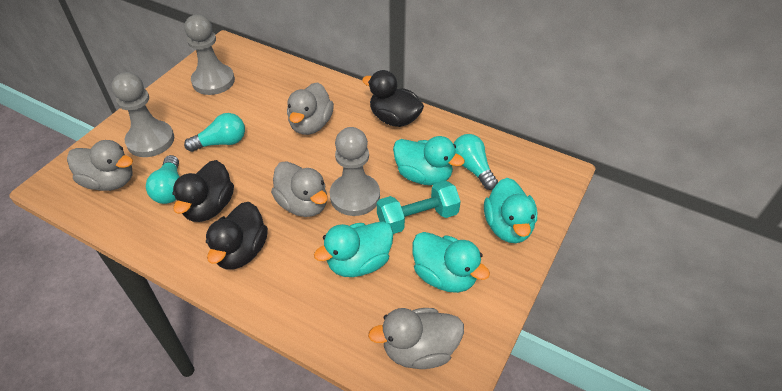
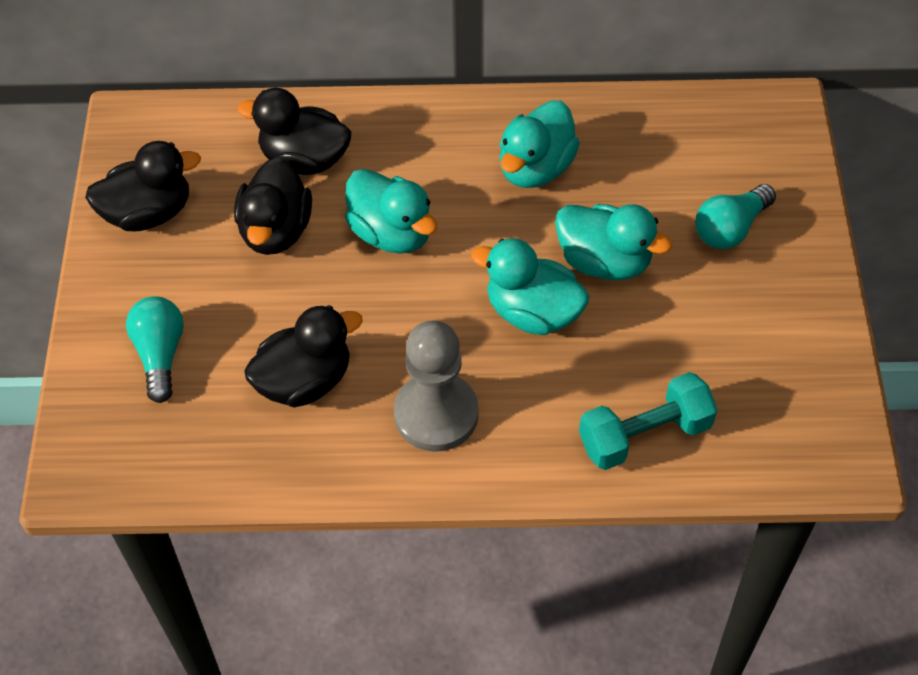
black duck: 3 -> 4
grey duck: 4 -> 0
grey pawn: 3 -> 1
turquoise light bulb: 3 -> 2

